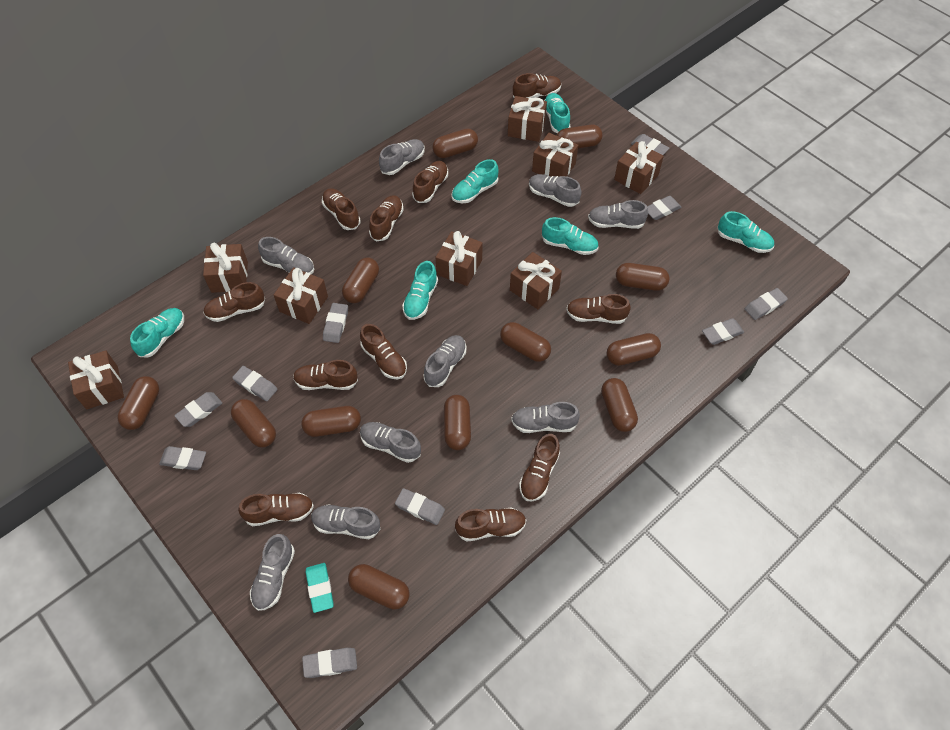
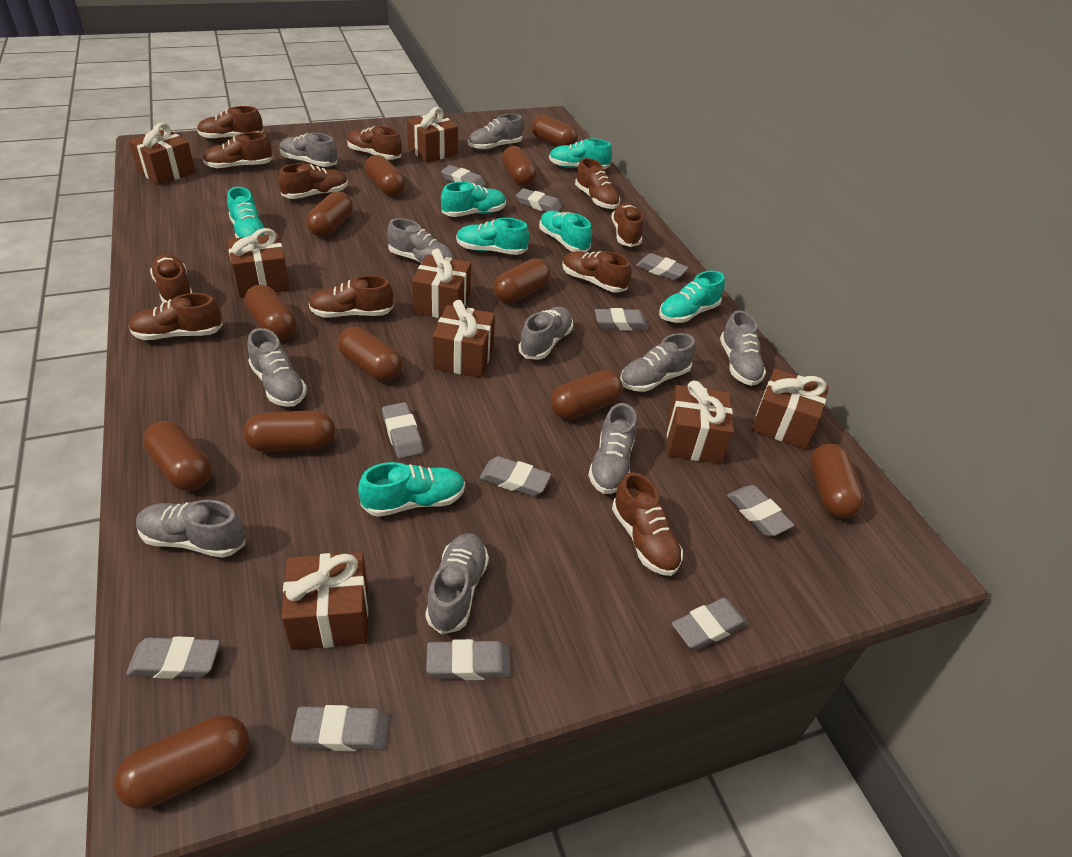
grey eraser: 10 -> 11
grey shoe: 9 -> 10
turquoise eraser: 1 -> 0
turquoise shoe: 6 -> 7

